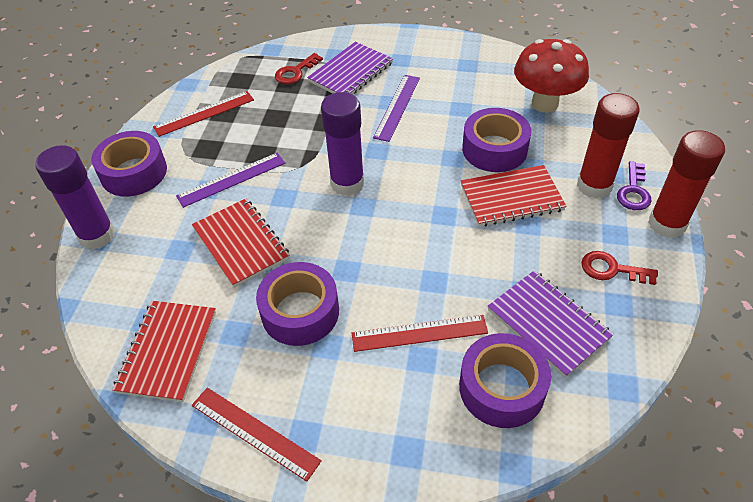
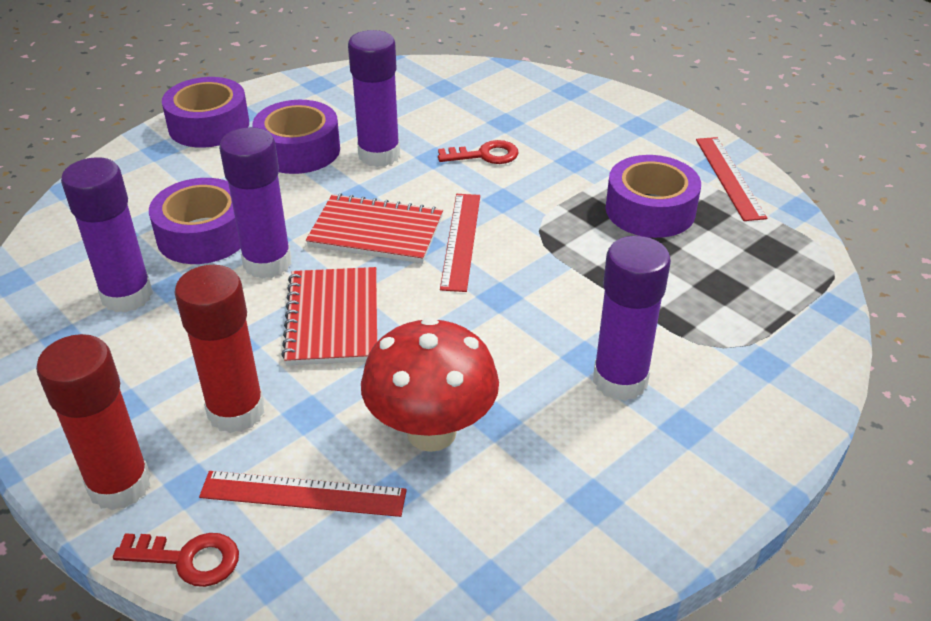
purple glue stick: 2 -> 4
purple key: 1 -> 0
purple notebook: 2 -> 0
purple ruler: 2 -> 0
red notebook: 3 -> 2

